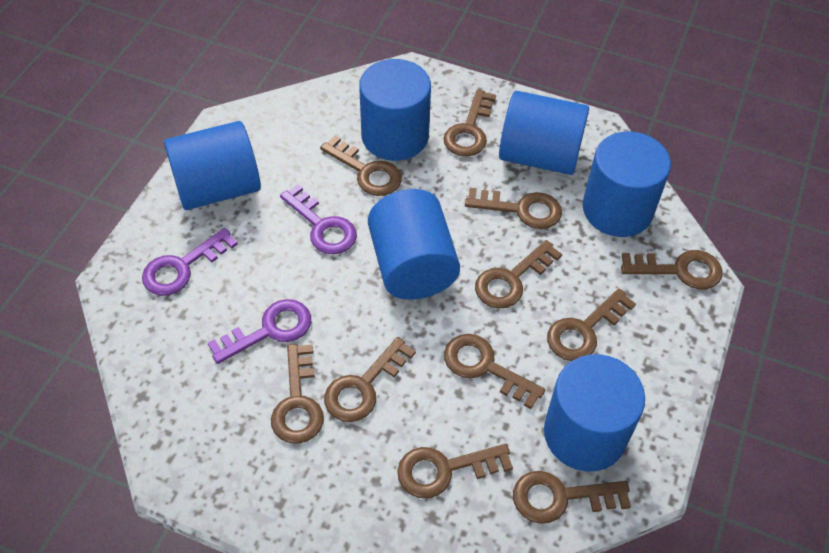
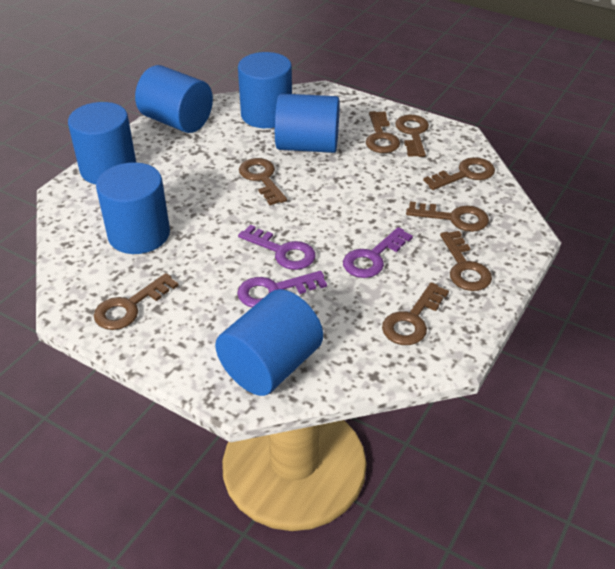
brown key: 11 -> 8

